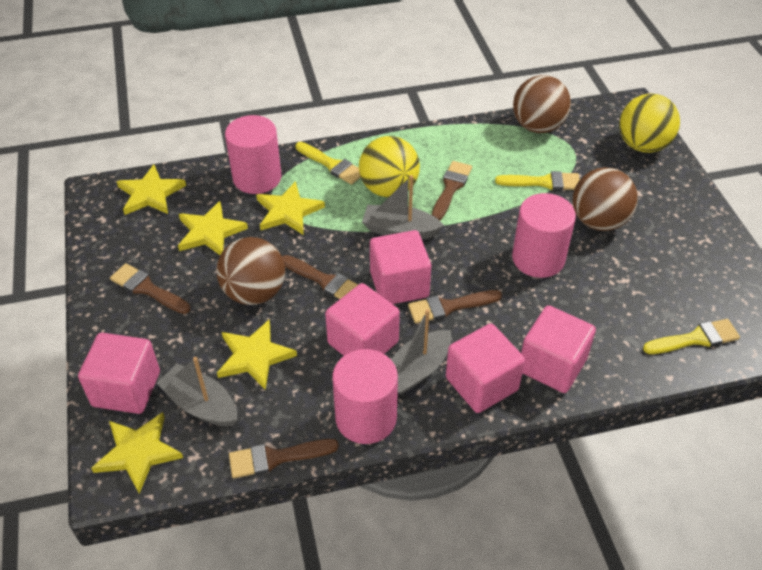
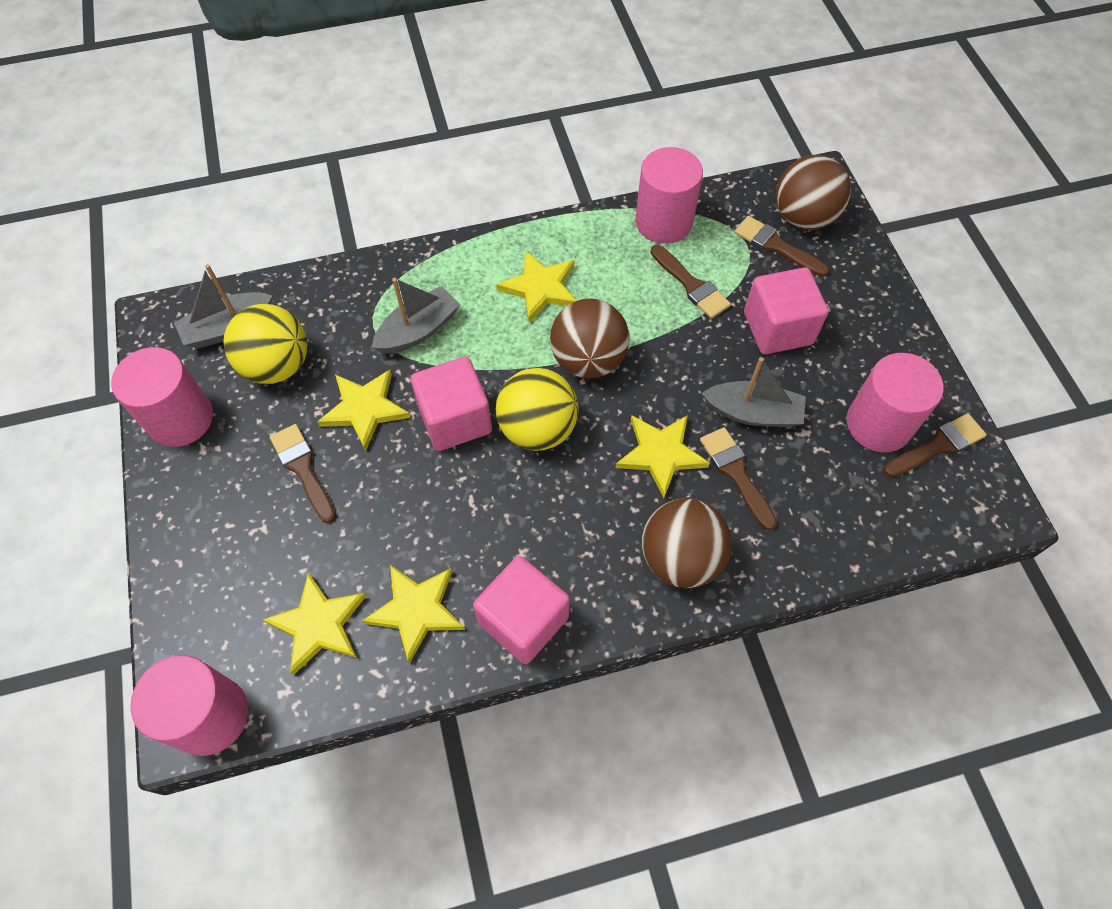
pink cube: 5 -> 3
pink cylinder: 3 -> 4
yellow brush: 3 -> 0

